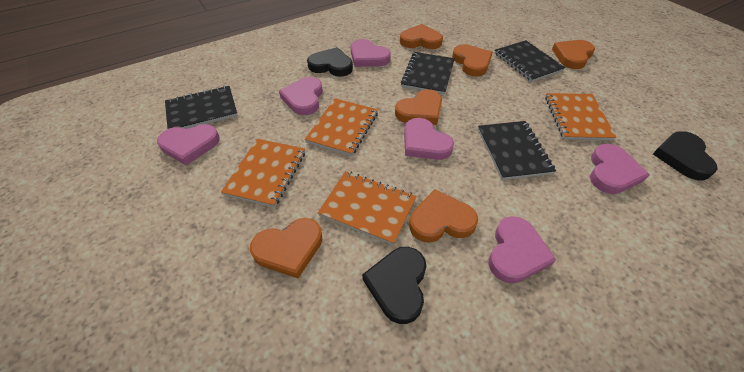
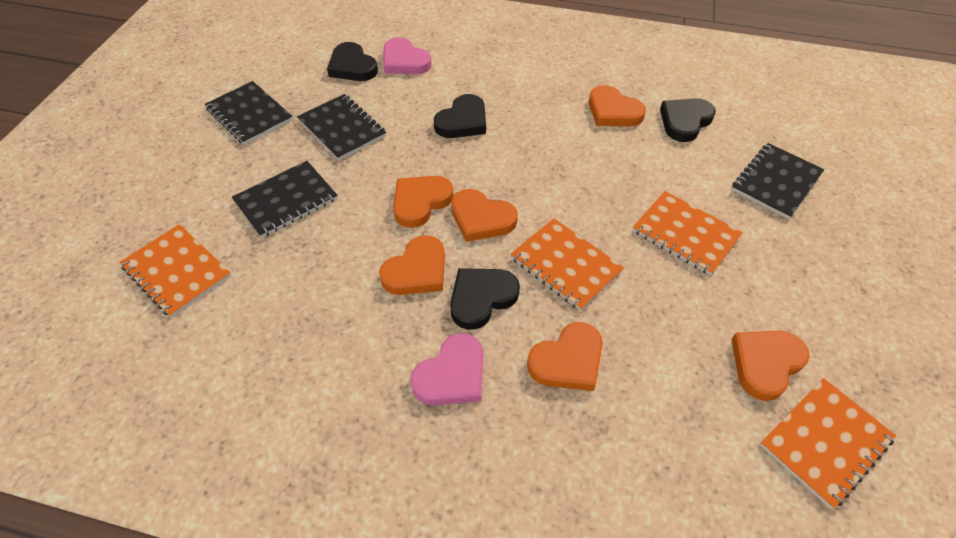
black heart: 3 -> 4
pink heart: 6 -> 2

